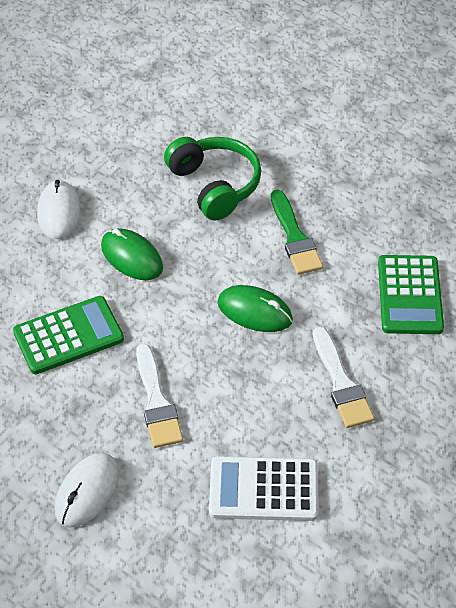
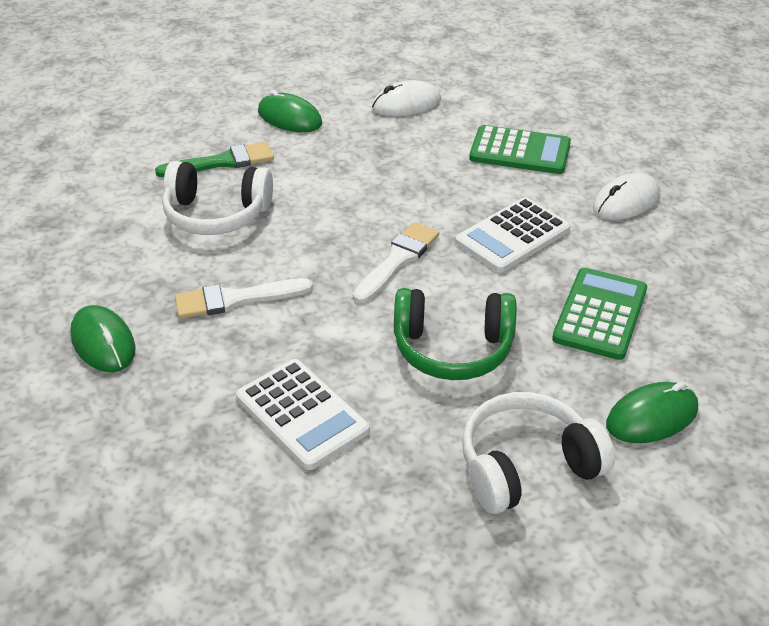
green mouse: 2 -> 3
white calculator: 1 -> 2
white headphones: 0 -> 2

